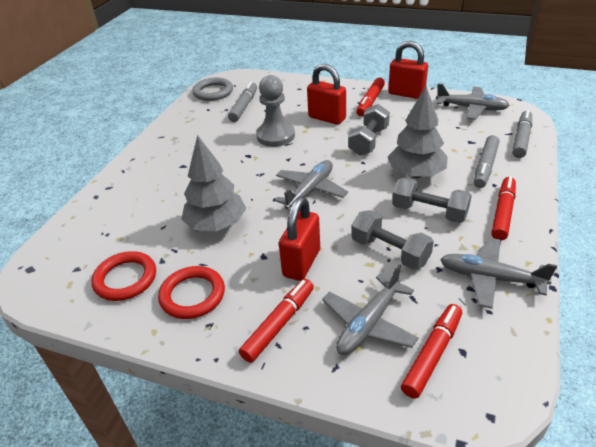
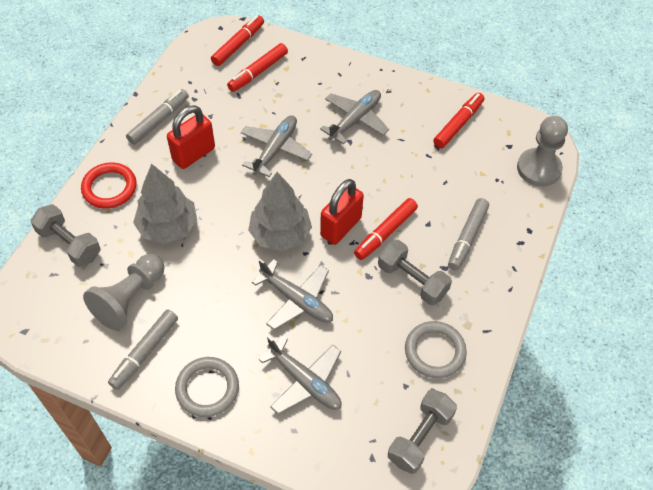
grey pawn: 1 -> 2
grey ring: 1 -> 2
red padlock: 3 -> 2
red ring: 2 -> 1

